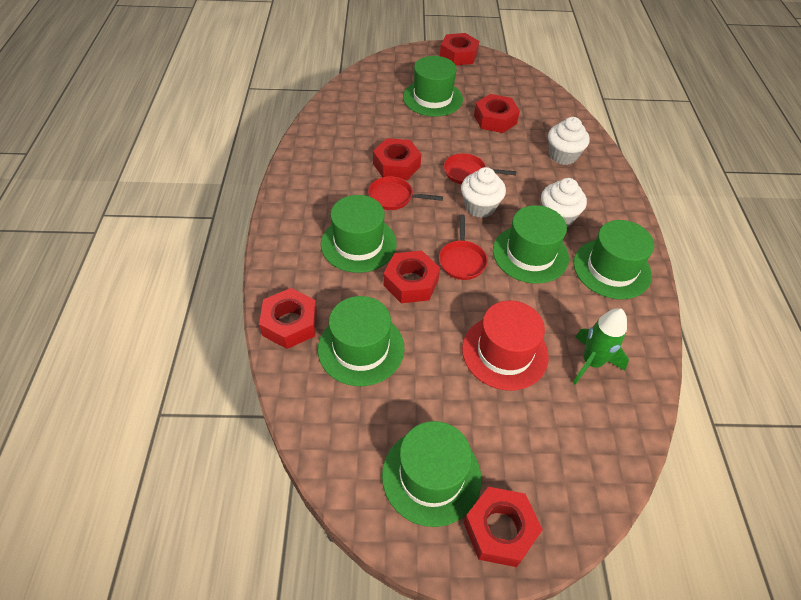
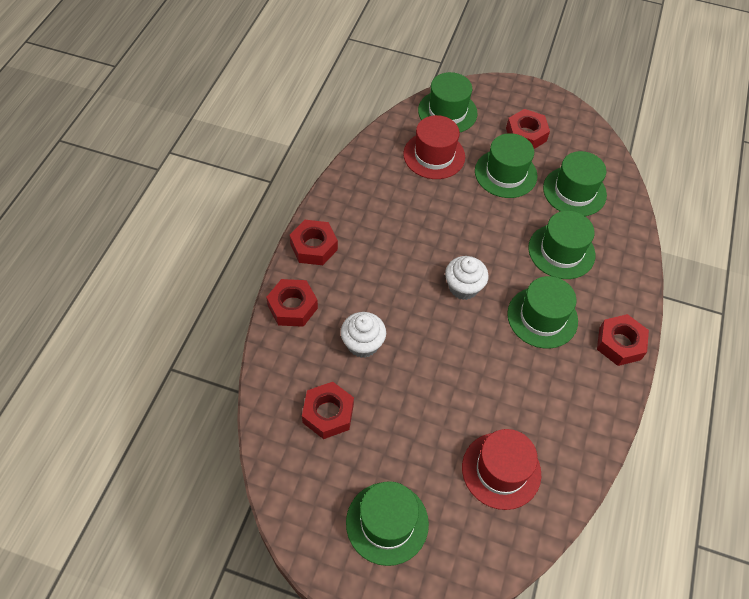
green rocket: 1 -> 0
red hat: 1 -> 2
red nut: 6 -> 5
red pan: 3 -> 0
white cupcake: 3 -> 2

